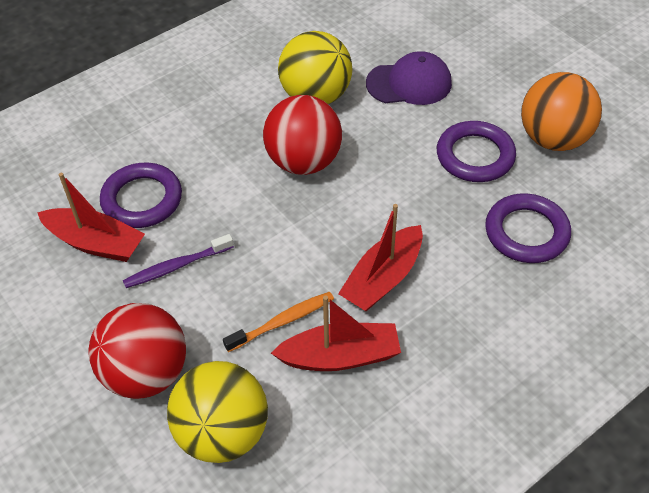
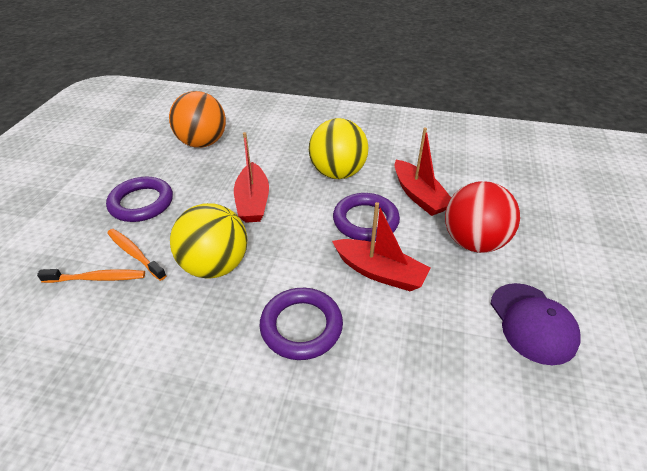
orange toothbrush: 1 -> 2
purple toothbrush: 1 -> 0
red ball: 2 -> 1

